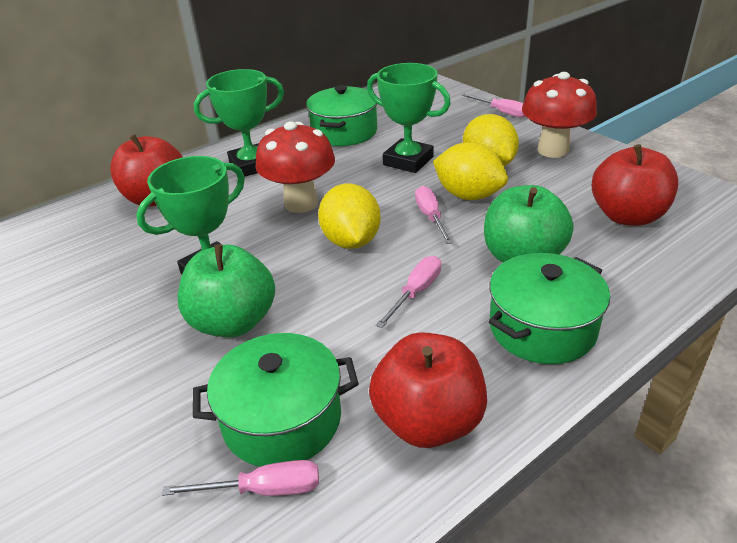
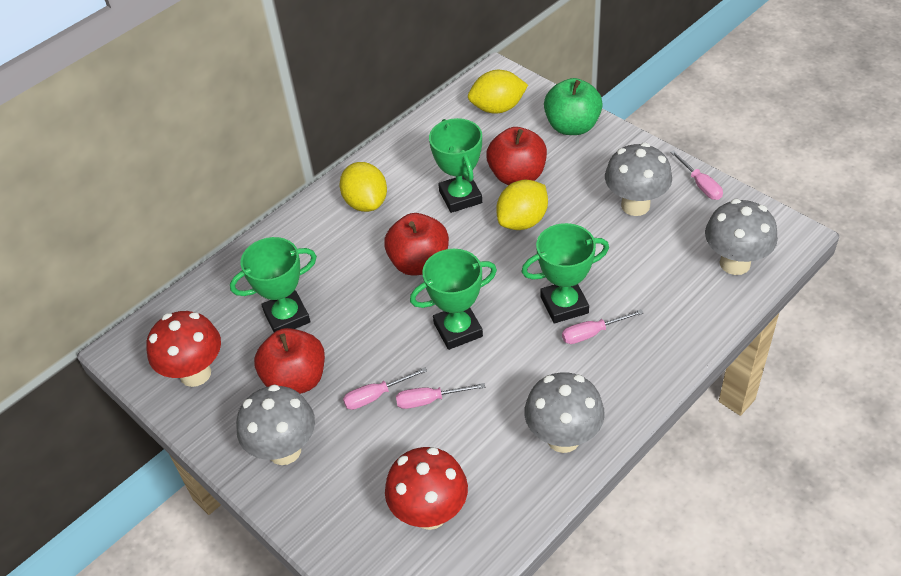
green apple: 2 -> 1
green pot: 3 -> 0
green trophy: 3 -> 4
grey mushroom: 0 -> 4

